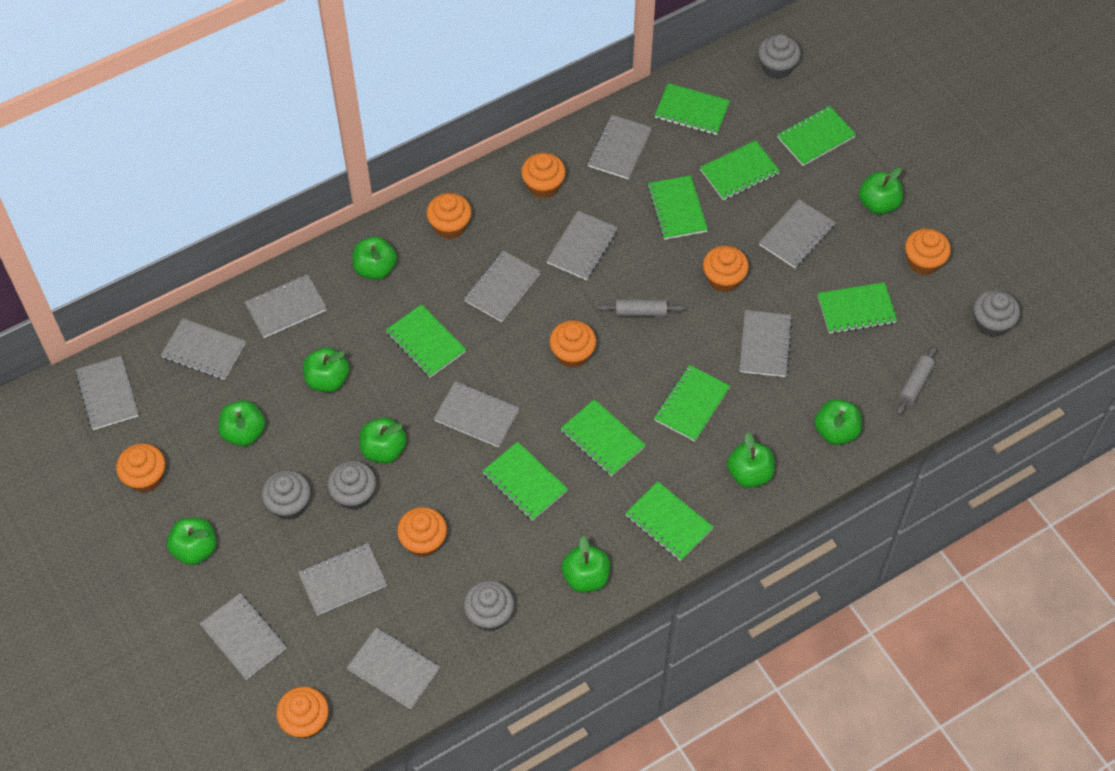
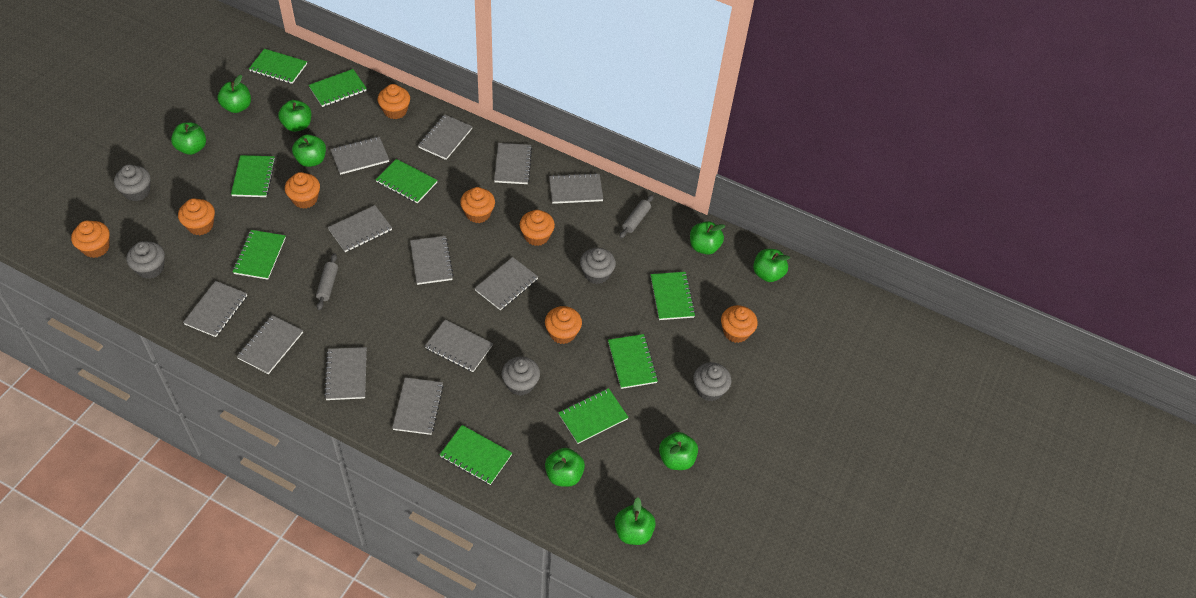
green notebook: 10 -> 9

